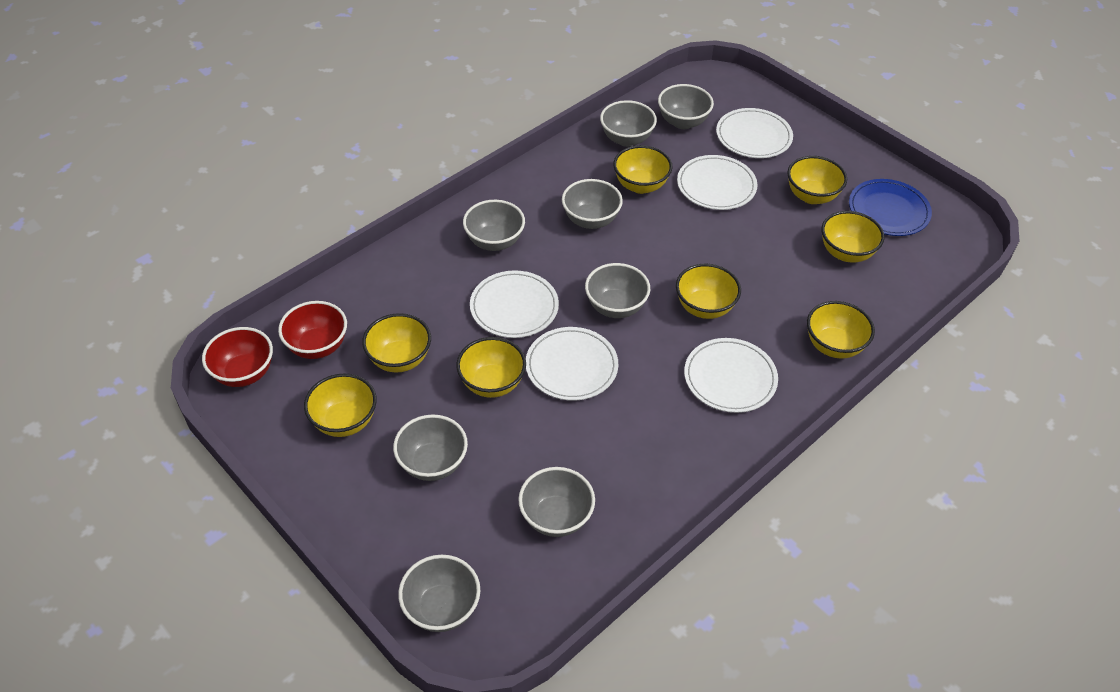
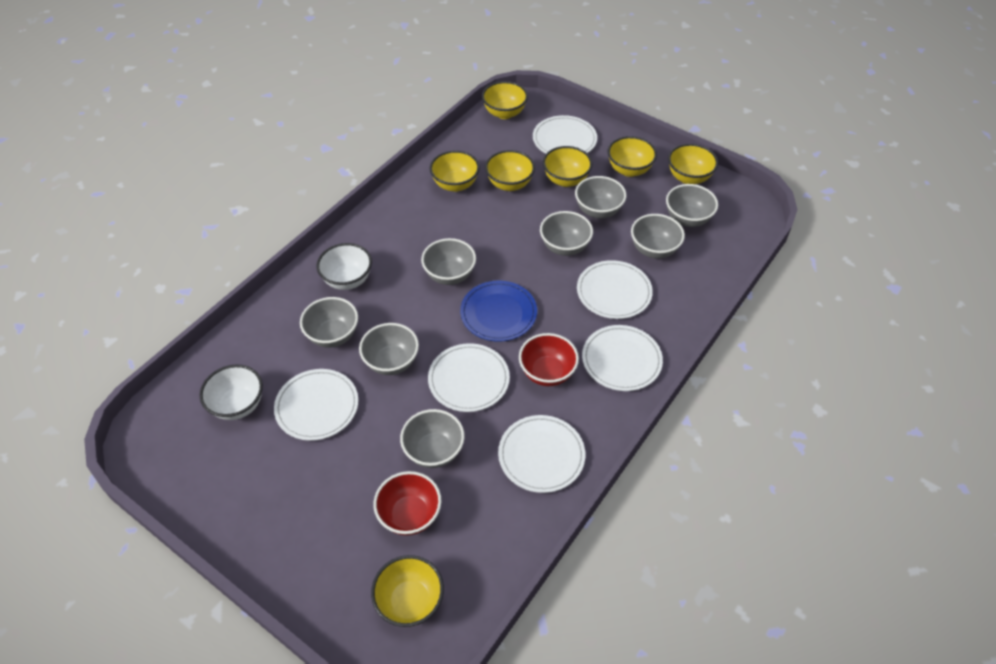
white bowl: 0 -> 2
white plate: 5 -> 6
yellow bowl: 8 -> 7

